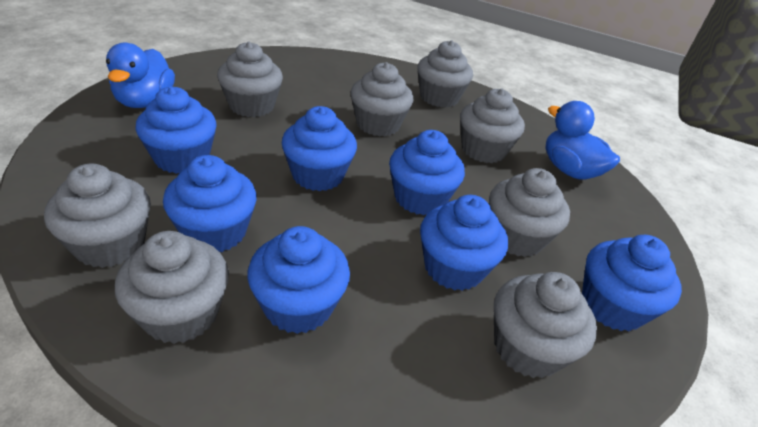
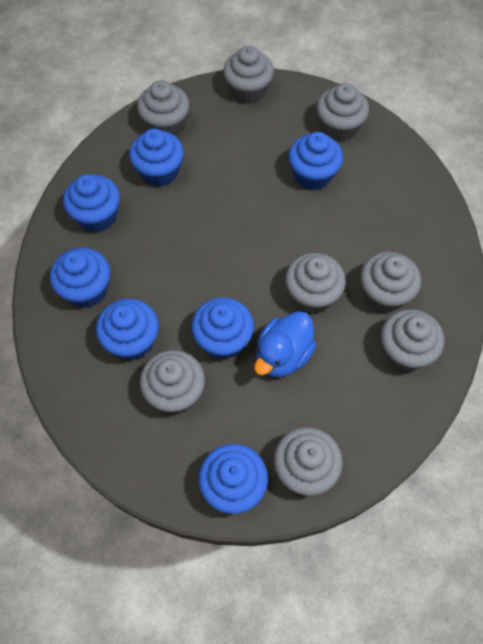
blue duck: 2 -> 1

